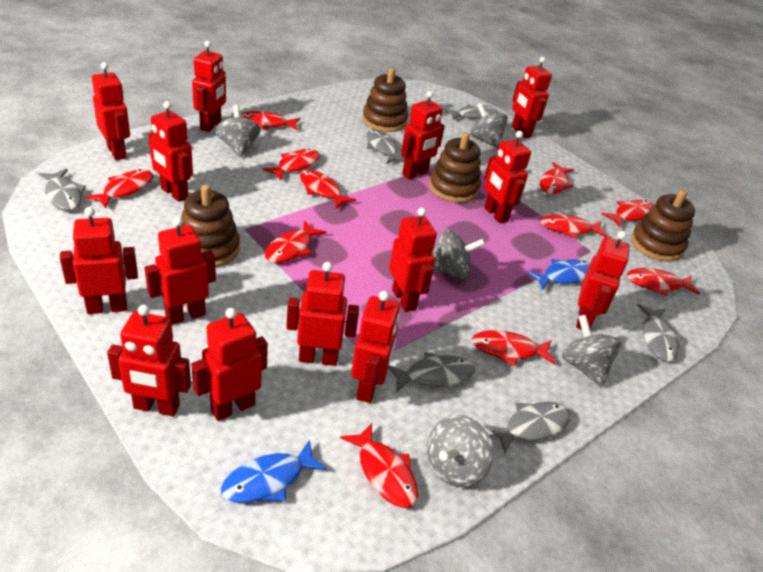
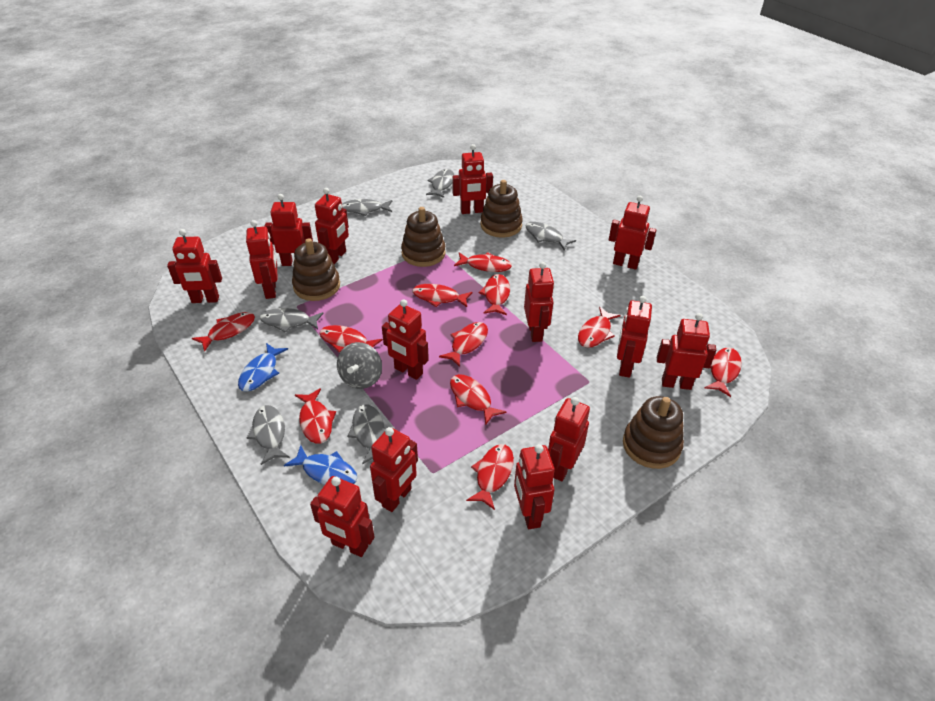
grey spinning top: 5 -> 1

